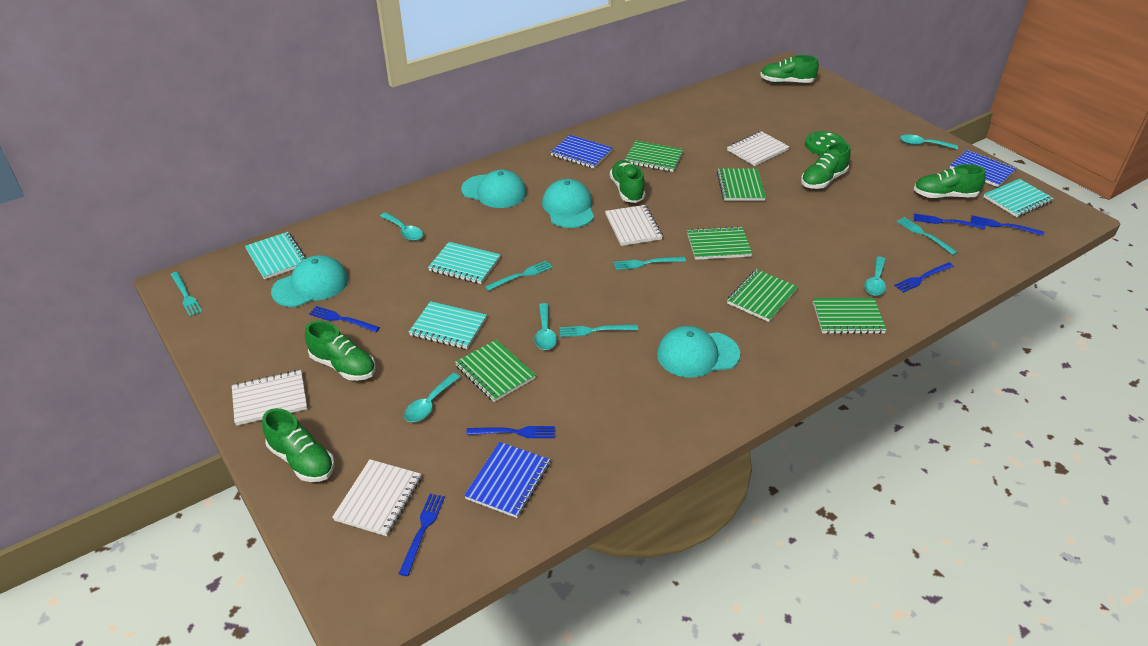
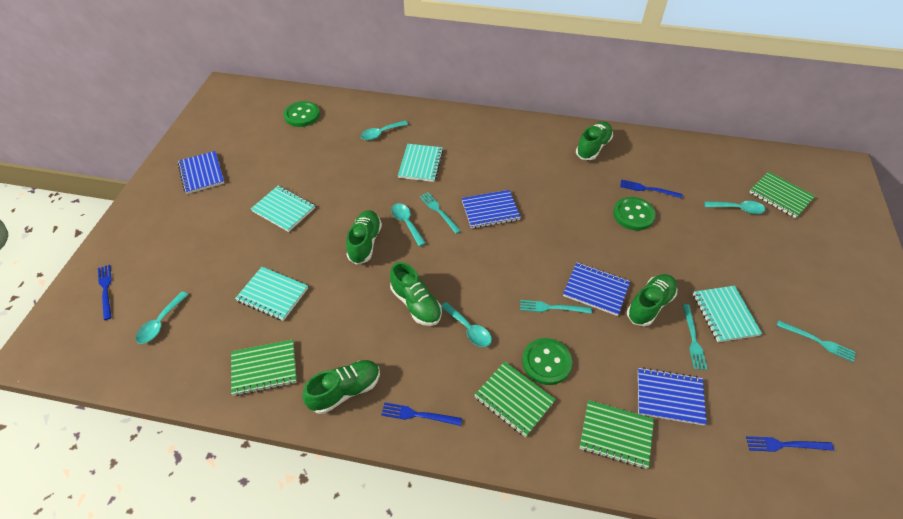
blue fork: 6 -> 4
blue notebook: 3 -> 4
green button: 1 -> 3
green notebook: 6 -> 4
green shoe: 6 -> 5
turquoise cap: 4 -> 0
turquoise fork: 5 -> 4
white notebook: 4 -> 0

